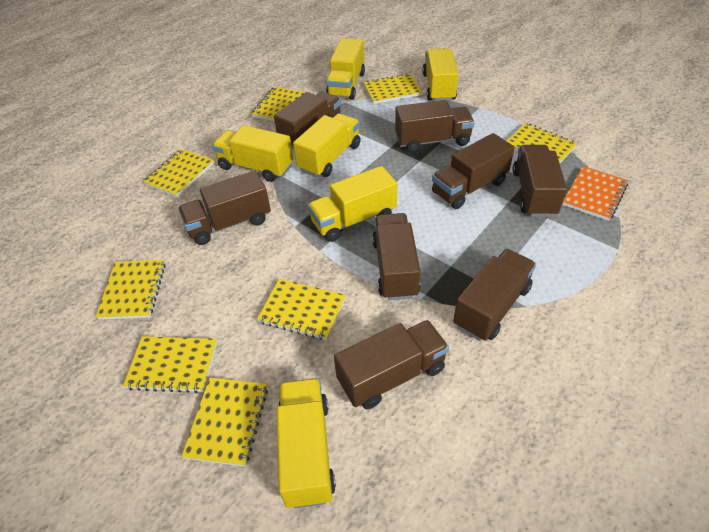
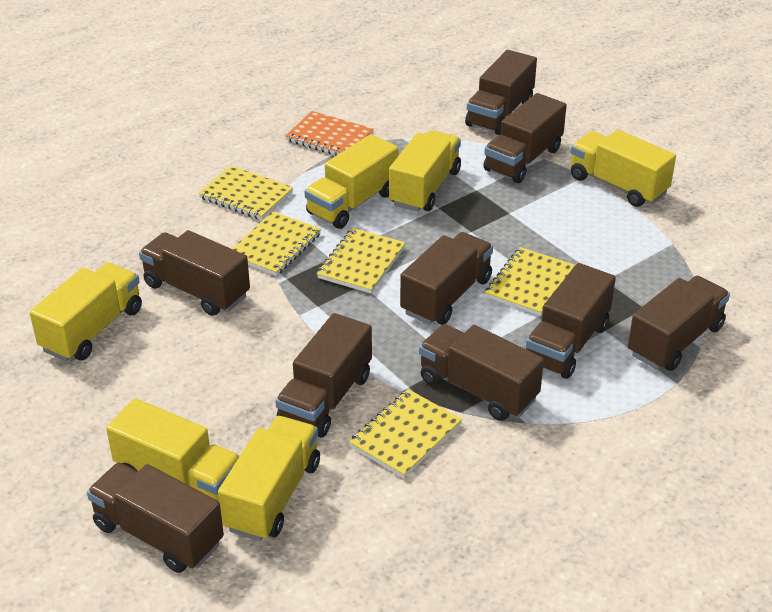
brown truck: 8 -> 9
yellow notebook: 8 -> 5

